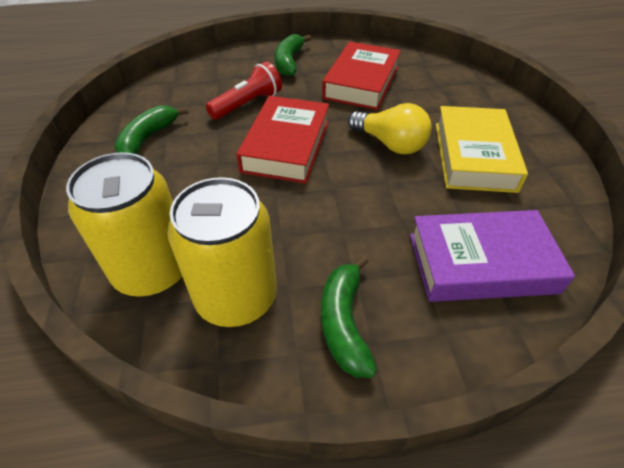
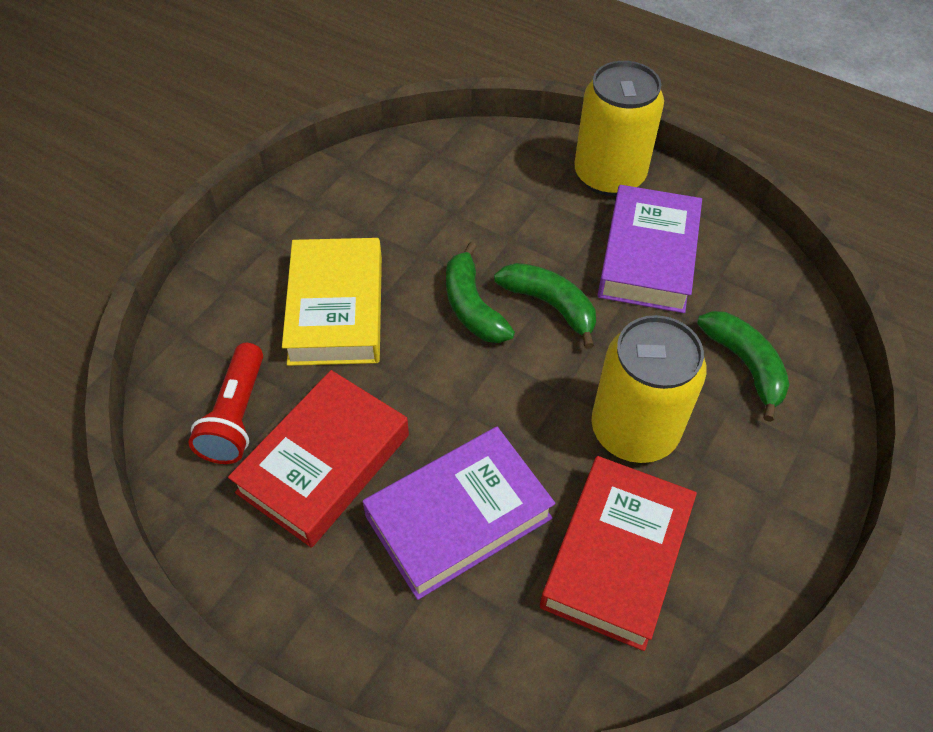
purple book: 1 -> 2
yellow light bulb: 1 -> 0

